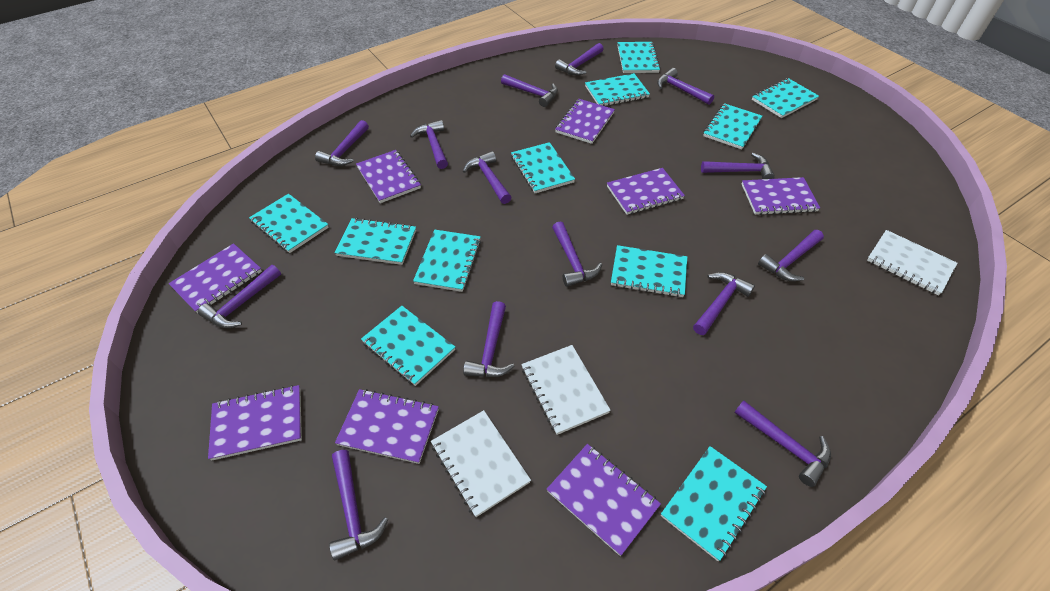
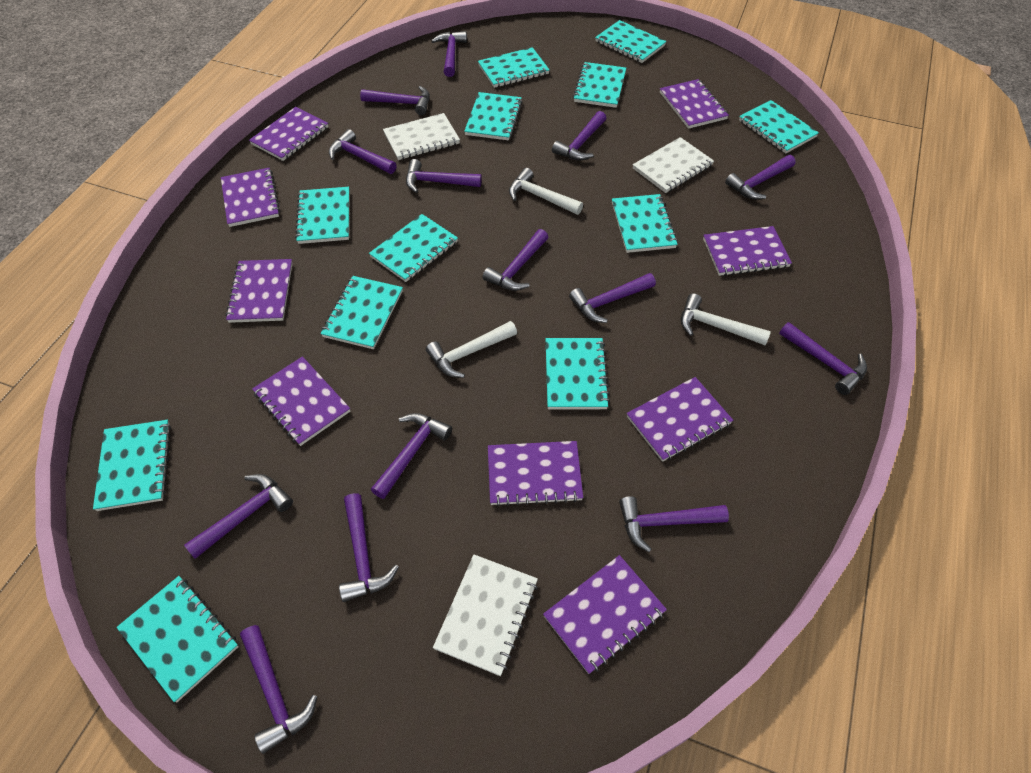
purple notebook: 8 -> 9
turquoise notebook: 11 -> 12
white hammer: 0 -> 3

